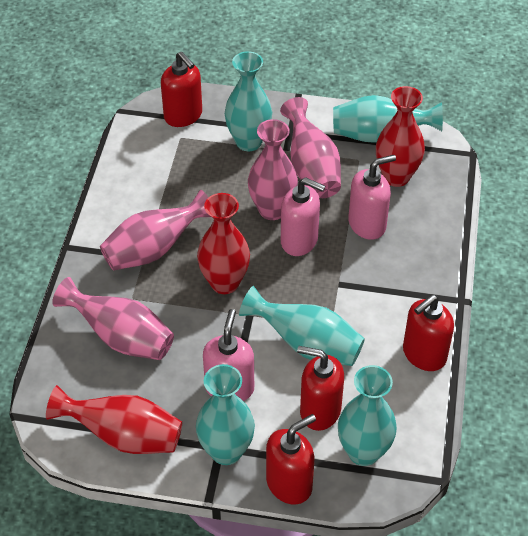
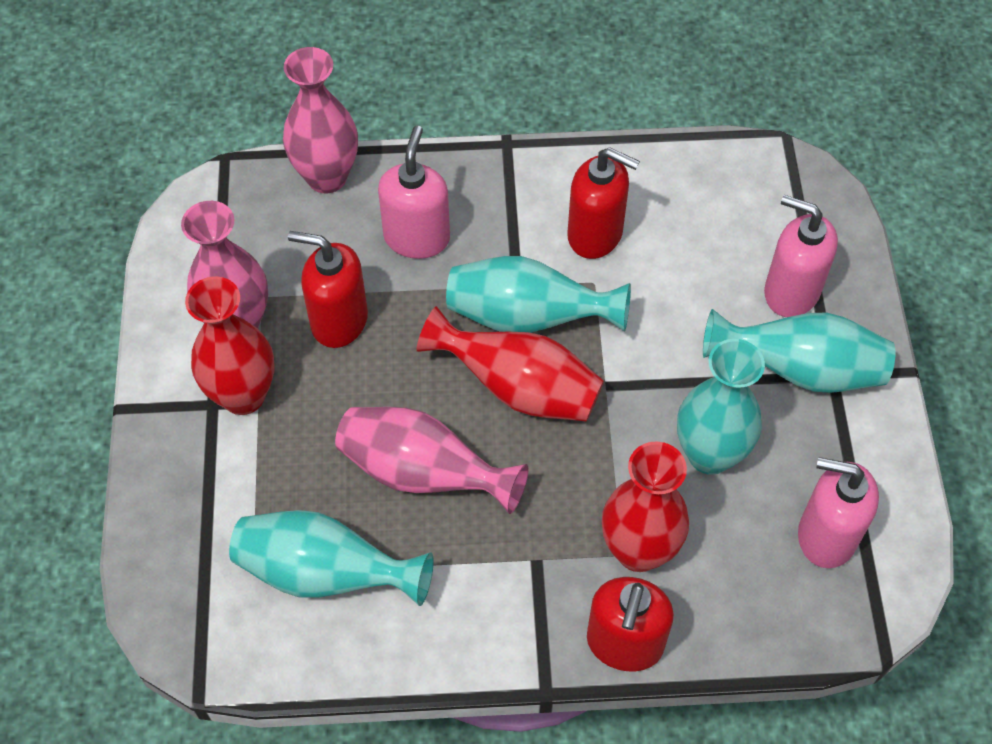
pink vase: 4 -> 3
red soap dispenser: 4 -> 3
turquoise vase: 5 -> 4

